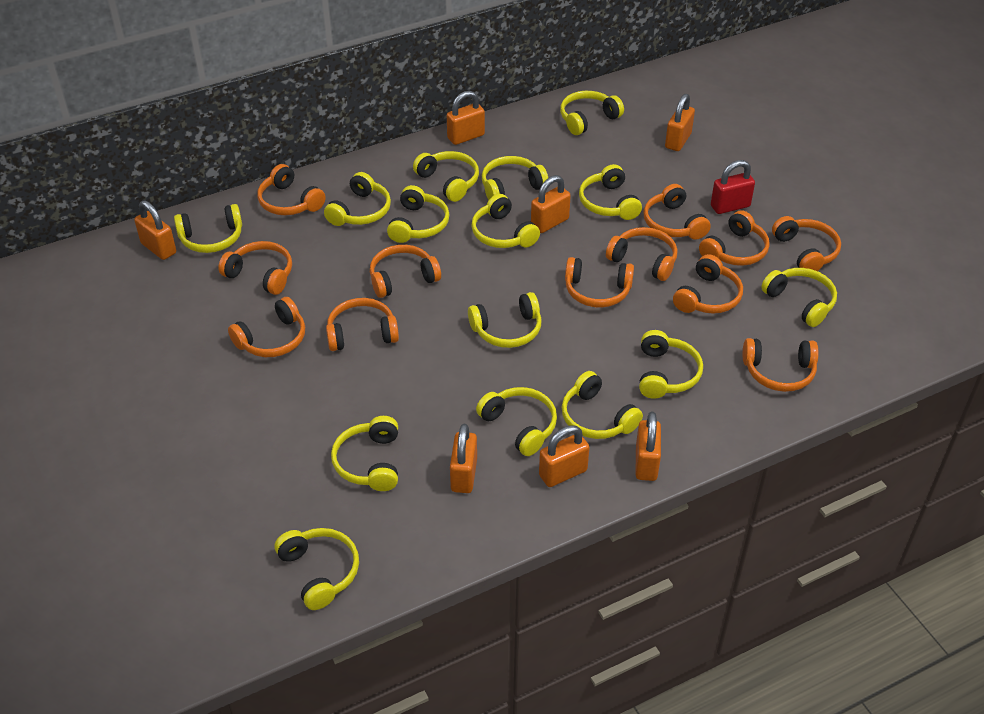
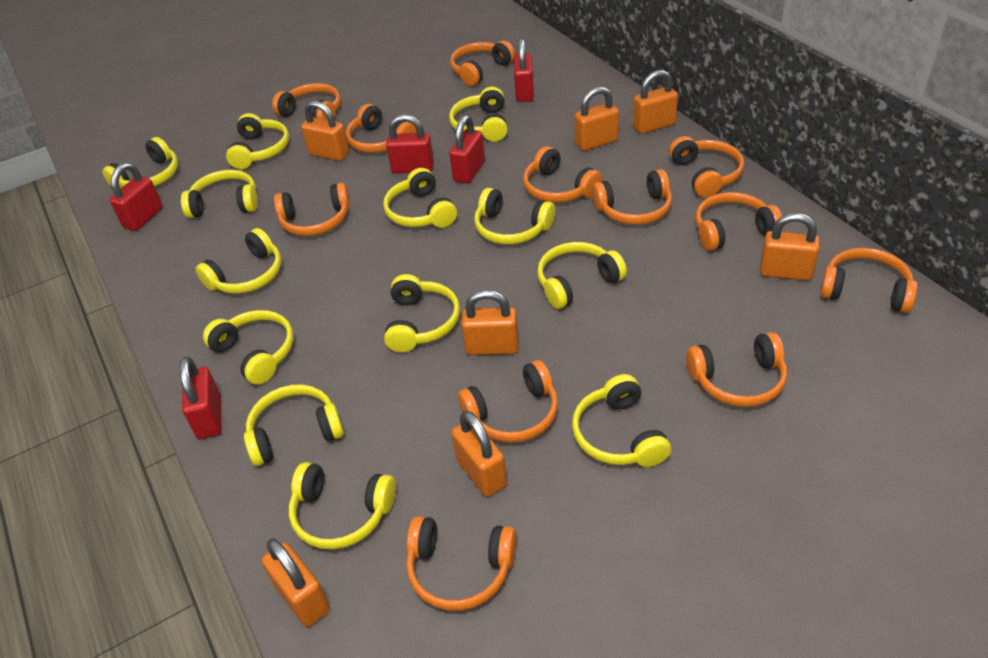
red padlock: 1 -> 5
yellow headphones: 15 -> 13

